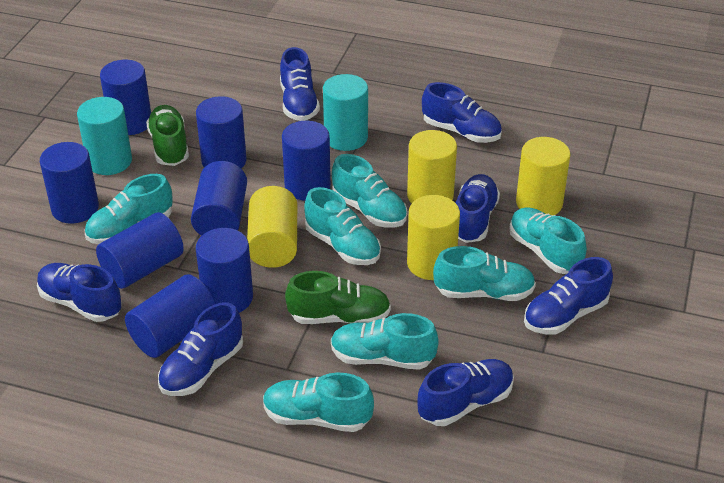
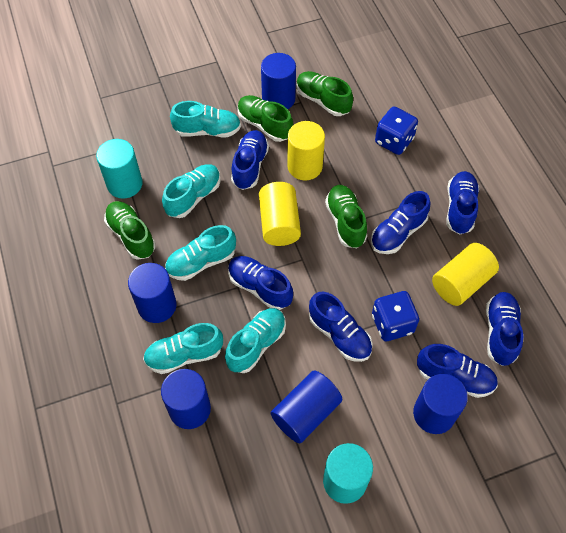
blue cylinder: 8 -> 5
blue dice: 0 -> 2
green shoe: 2 -> 4
turquoise shoe: 7 -> 5
yellow cylinder: 4 -> 3

